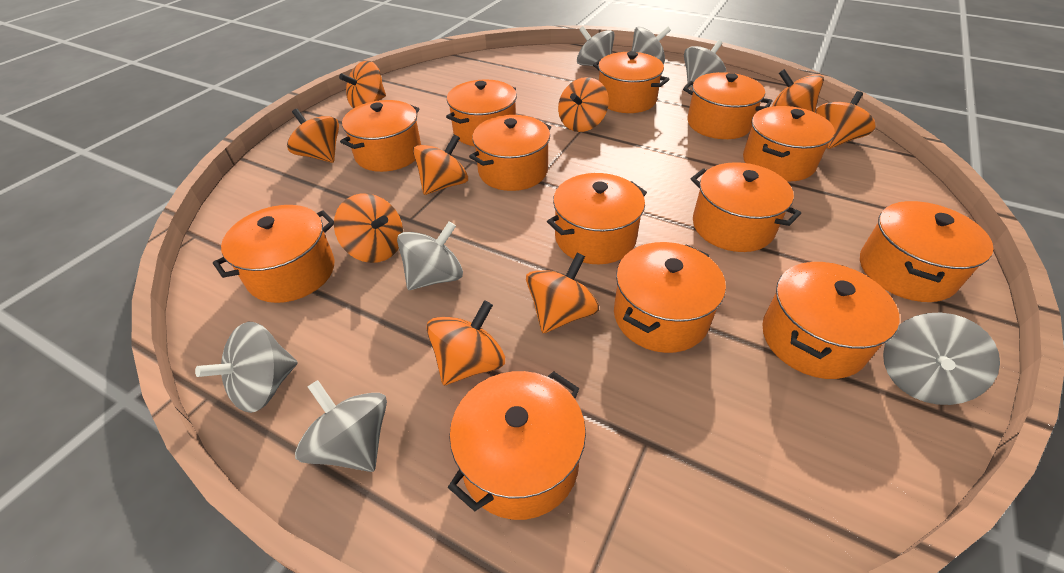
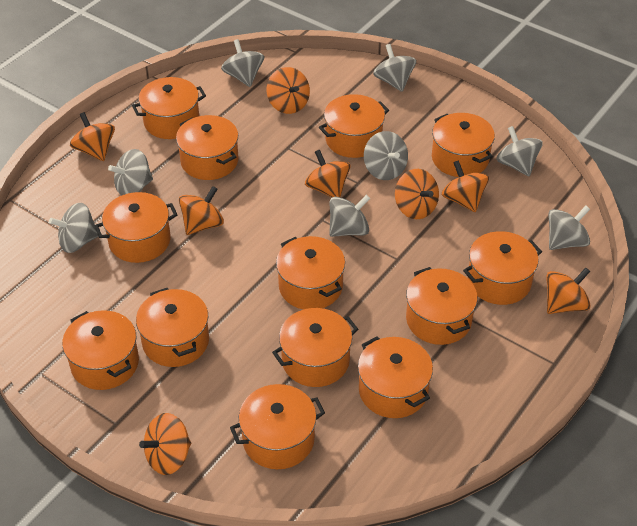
grey spinning top: 7 -> 8
orange spinning top: 9 -> 8

